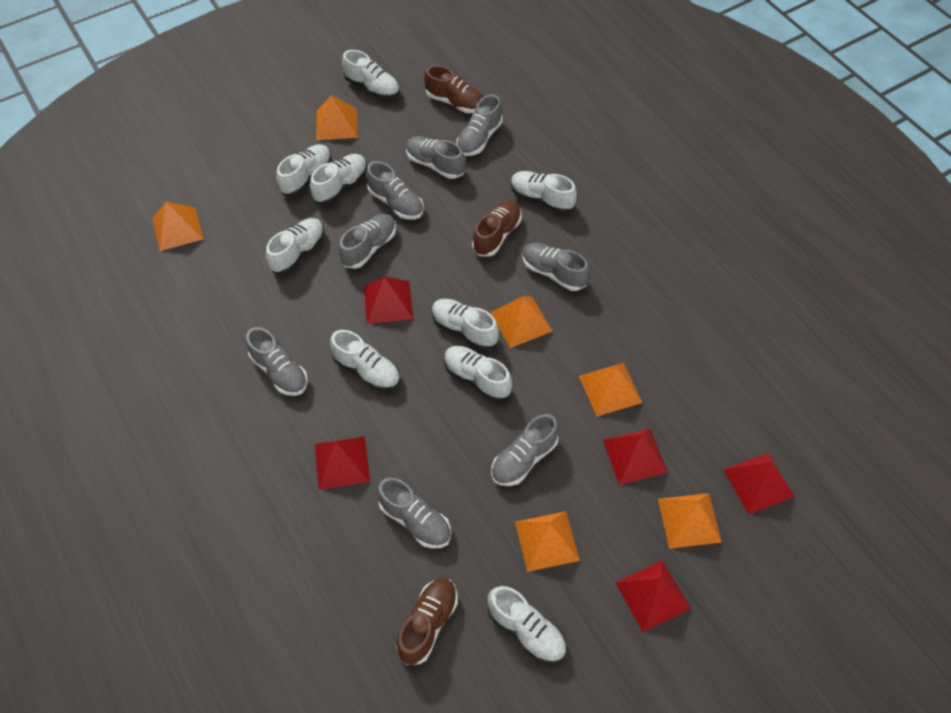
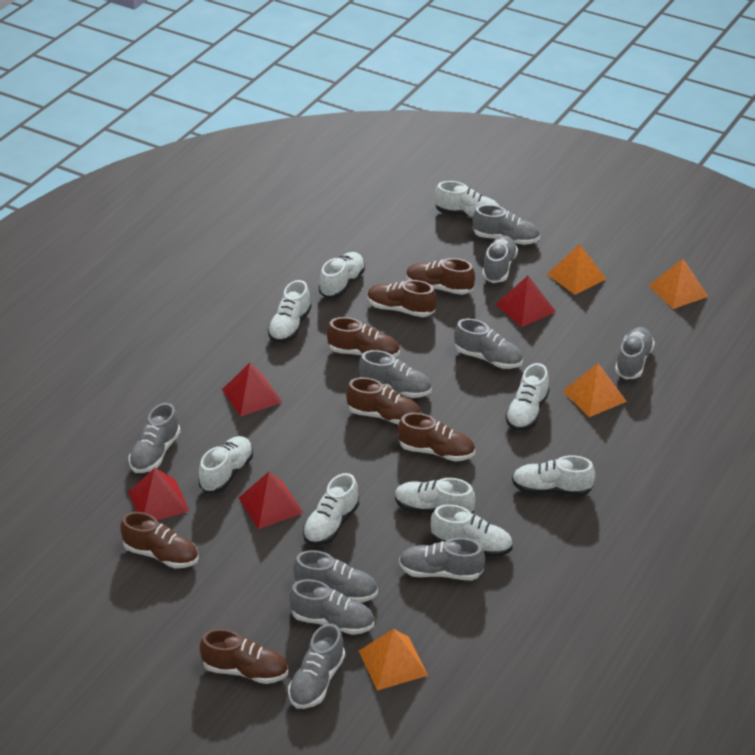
brown shoe: 3 -> 7
grey shoe: 8 -> 10
orange pyramid: 6 -> 4
red pyramid: 5 -> 4

